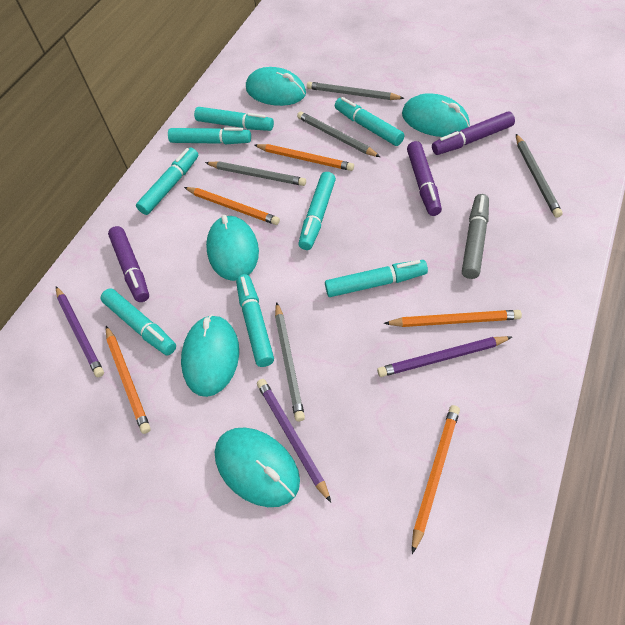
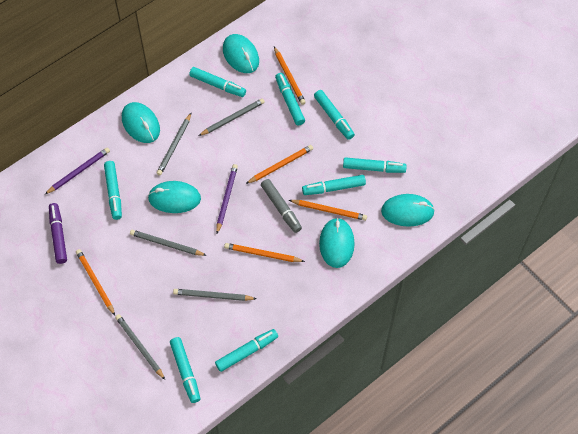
purple marker: 3 -> 1
purple pencil: 3 -> 2

